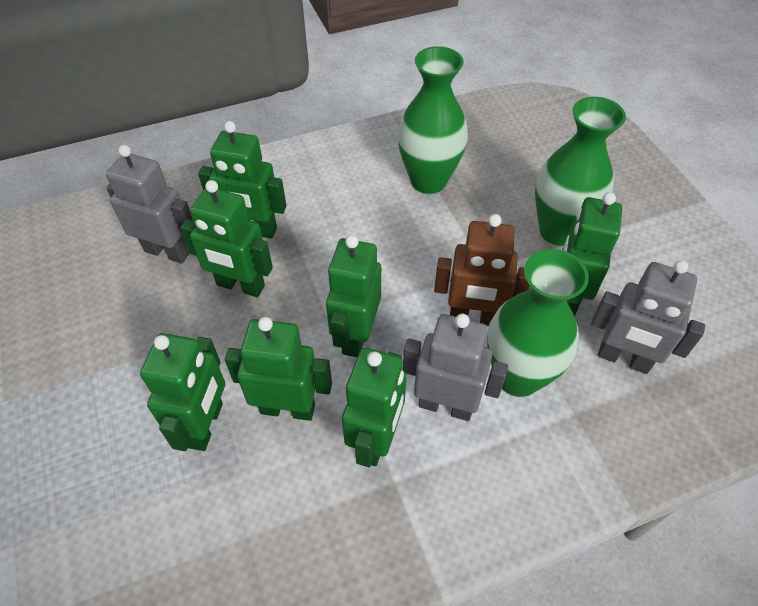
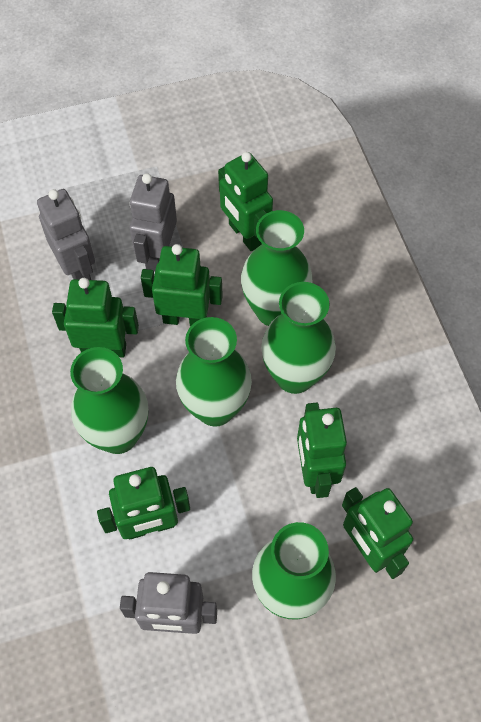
brown robot: 1 -> 0
green robot: 7 -> 6
green vase: 3 -> 5

